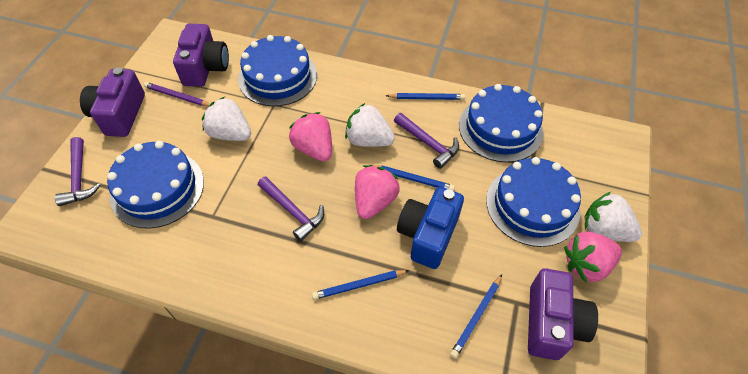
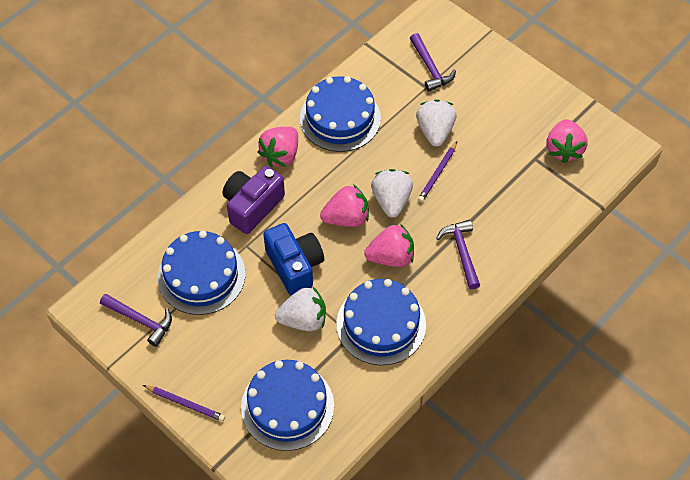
blue pencil: 4 -> 0
pink strawberry: 3 -> 4
purple camera: 3 -> 1
purple pencil: 1 -> 2

